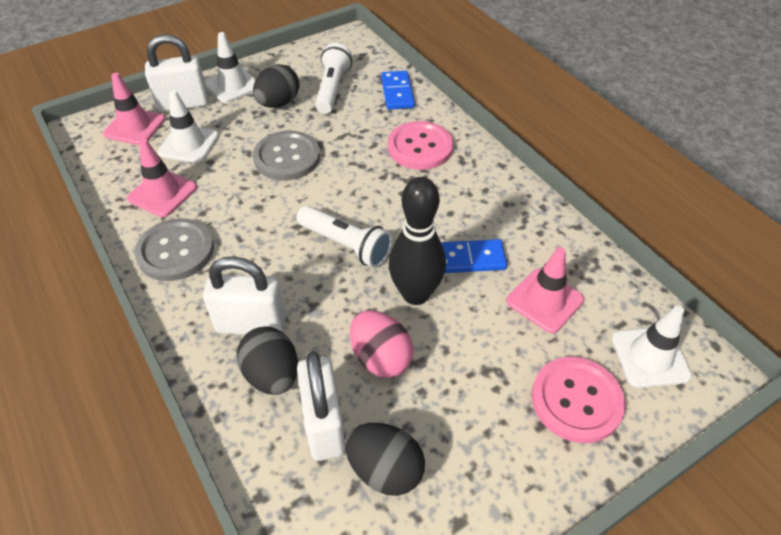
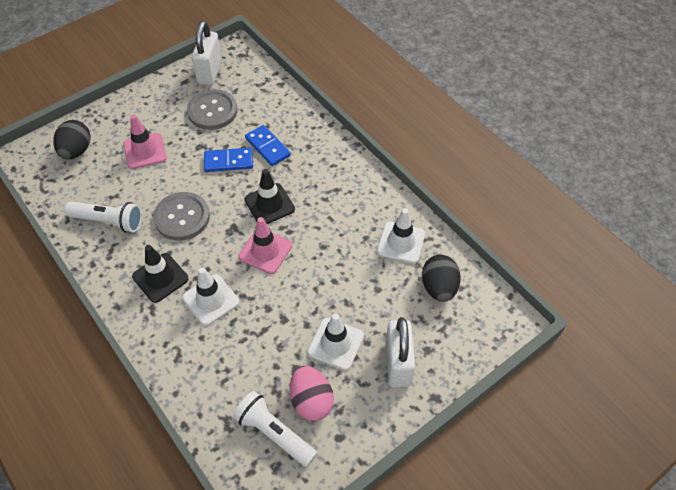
black bowling pin: 1 -> 0
black egg: 3 -> 2
black traffic cone: 0 -> 2
pink button: 2 -> 0
pink traffic cone: 3 -> 2
white padlock: 3 -> 2

